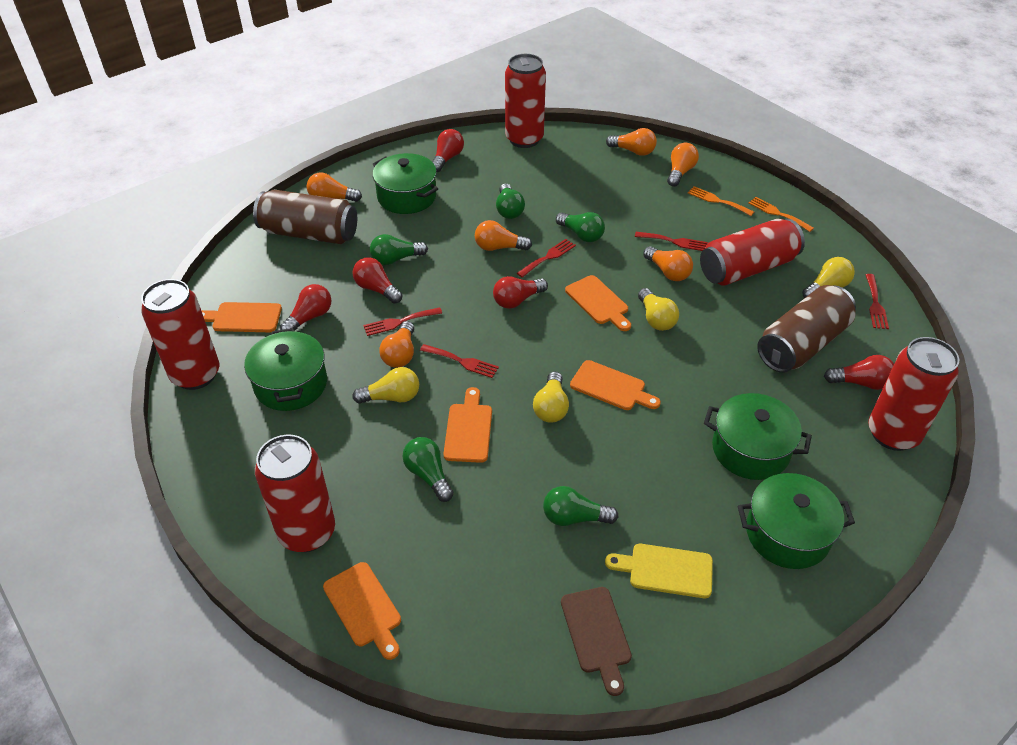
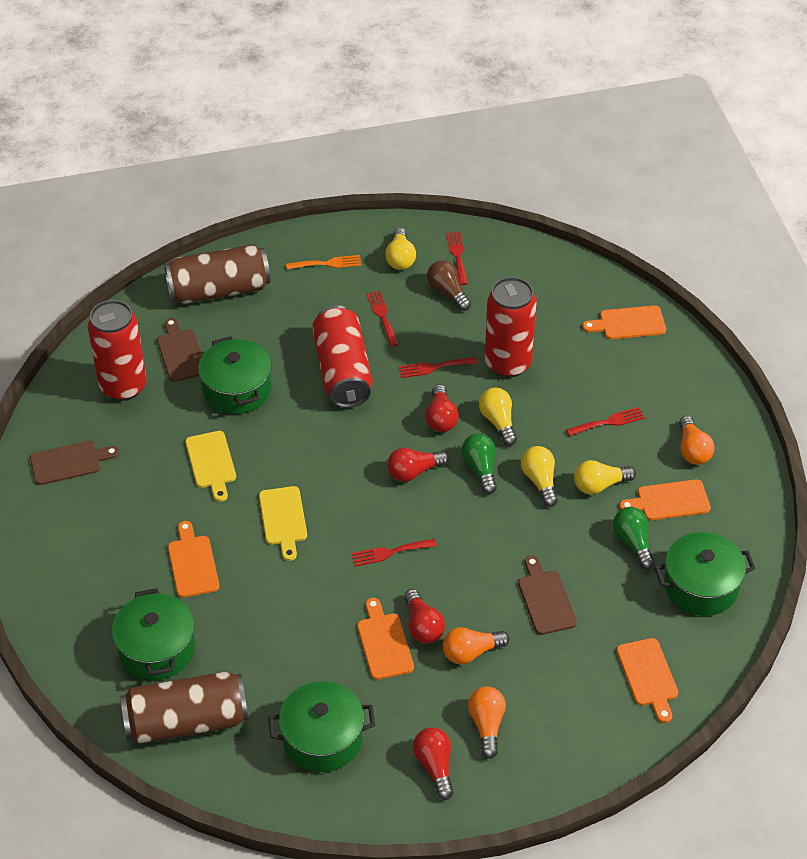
brown cutting board: 1 -> 3
brown light bulb: 0 -> 1
green light bulb: 5 -> 2
orange fork: 2 -> 1
orange light bulb: 6 -> 3
red can: 5 -> 3
red light bulb: 5 -> 4
yellow cutting board: 1 -> 2

